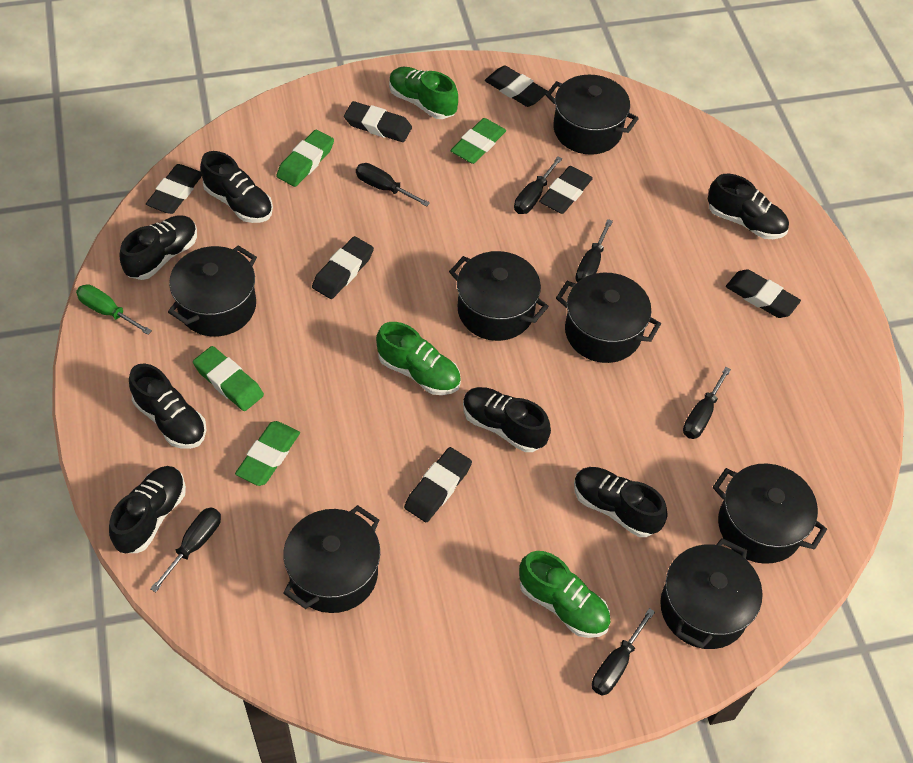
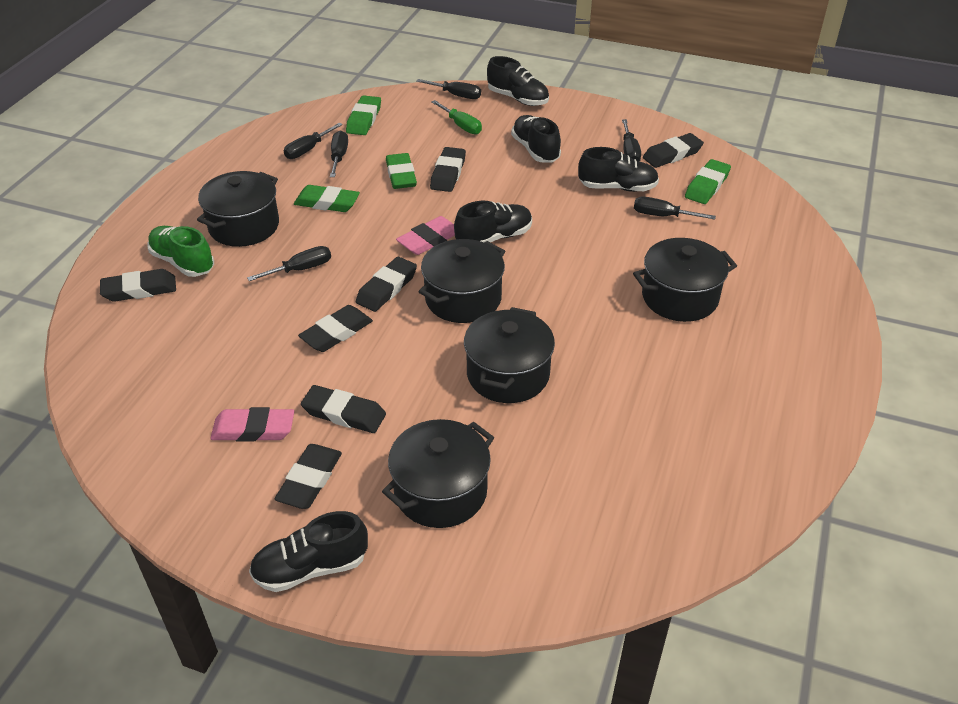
black pot: 7 -> 5
black shoe: 7 -> 5
green shoe: 3 -> 1
pink eraser: 0 -> 2

